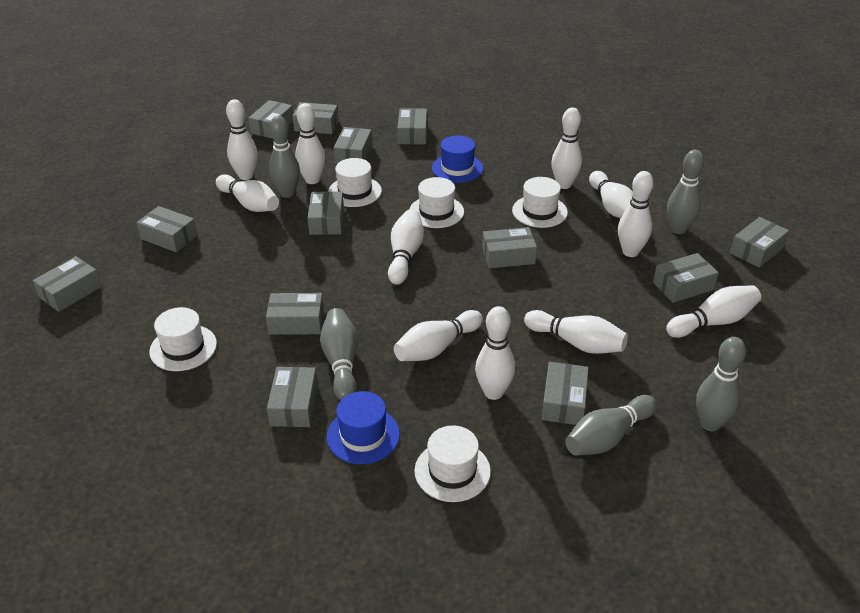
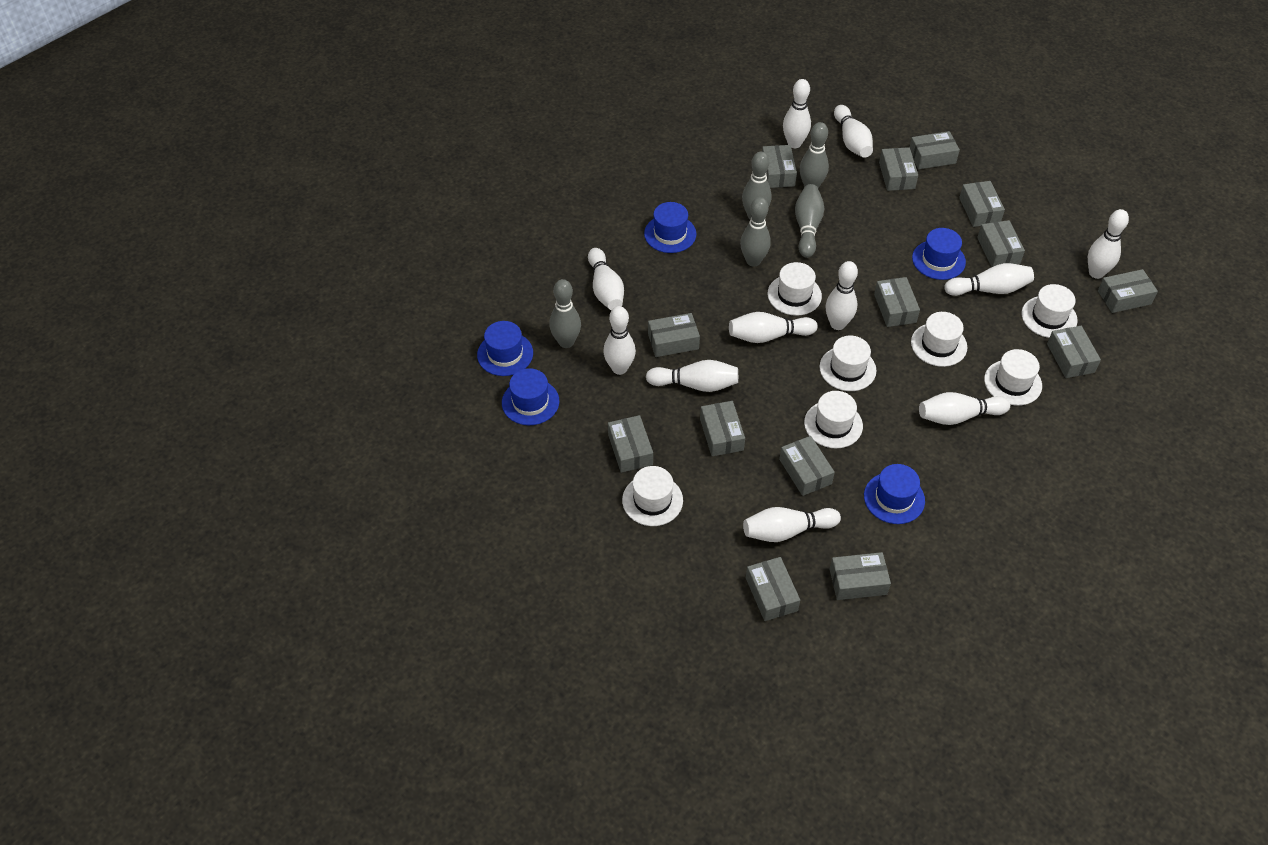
blue hat: 2 -> 5
grey box: 13 -> 14
white hat: 5 -> 7

